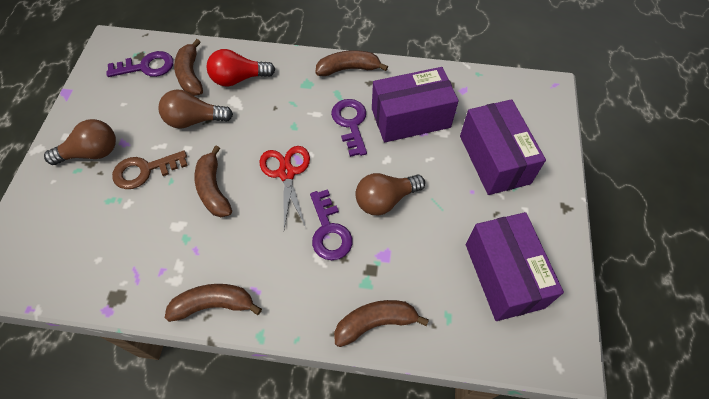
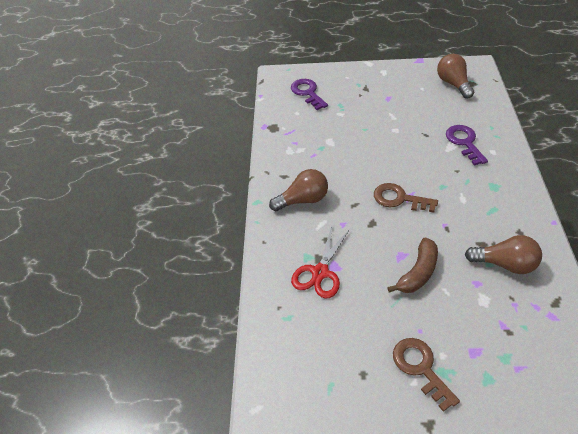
brown banana: 5 -> 1
brown key: 1 -> 2
purple box: 3 -> 0
purple key: 3 -> 2
red light bulb: 1 -> 0

